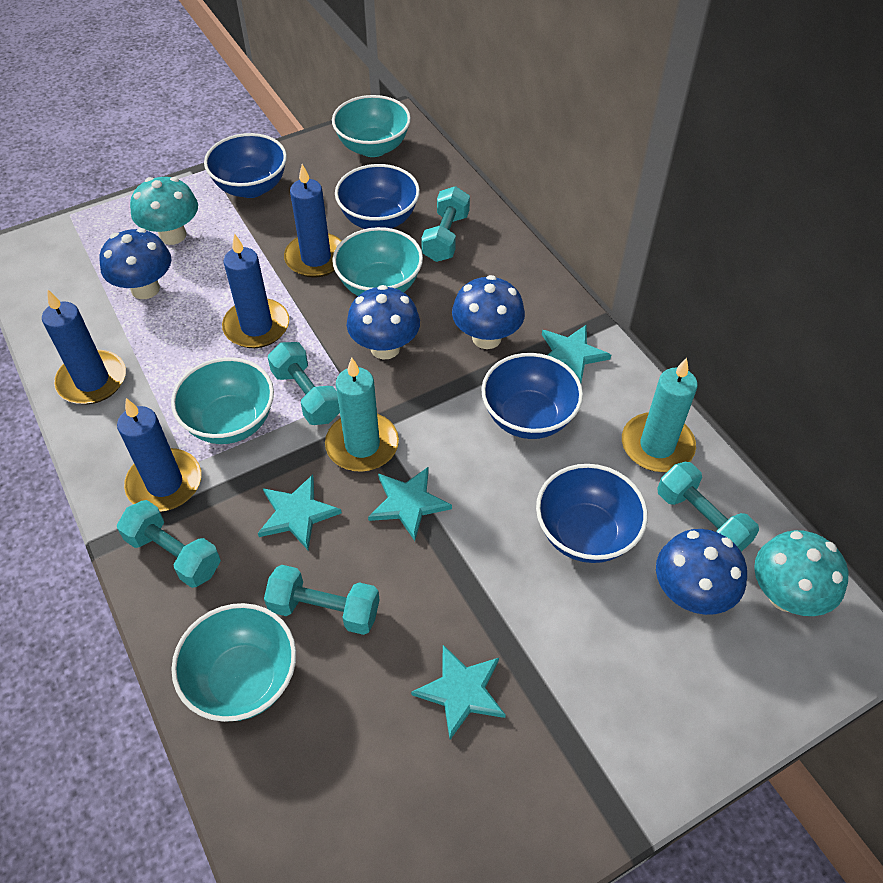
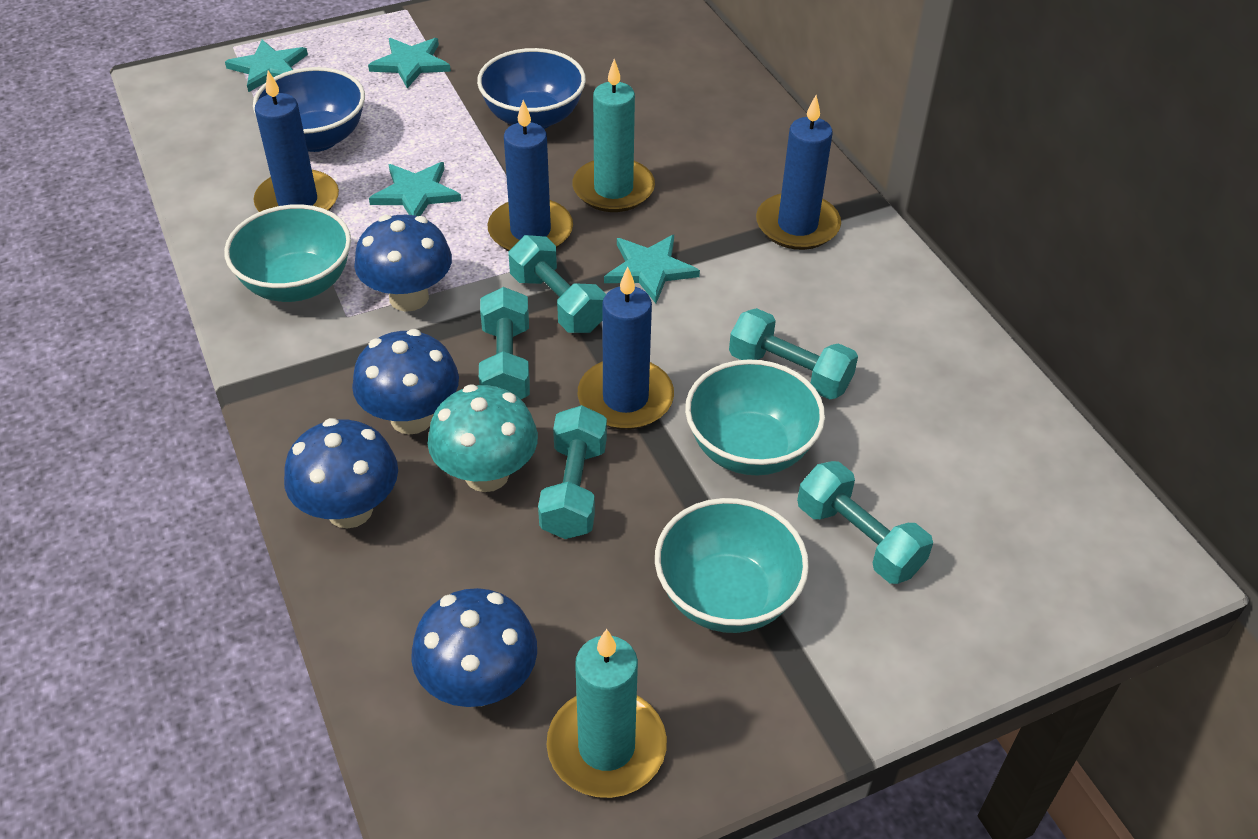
blue bowl: 4 -> 2
turquoise bowl: 4 -> 3
turquoise mushroom: 2 -> 1

